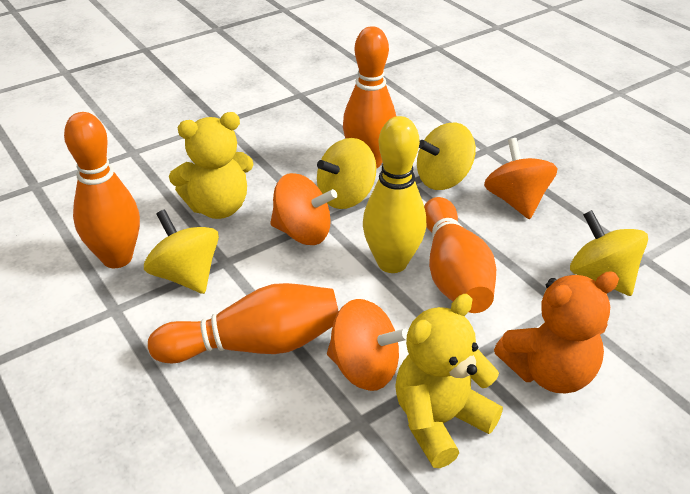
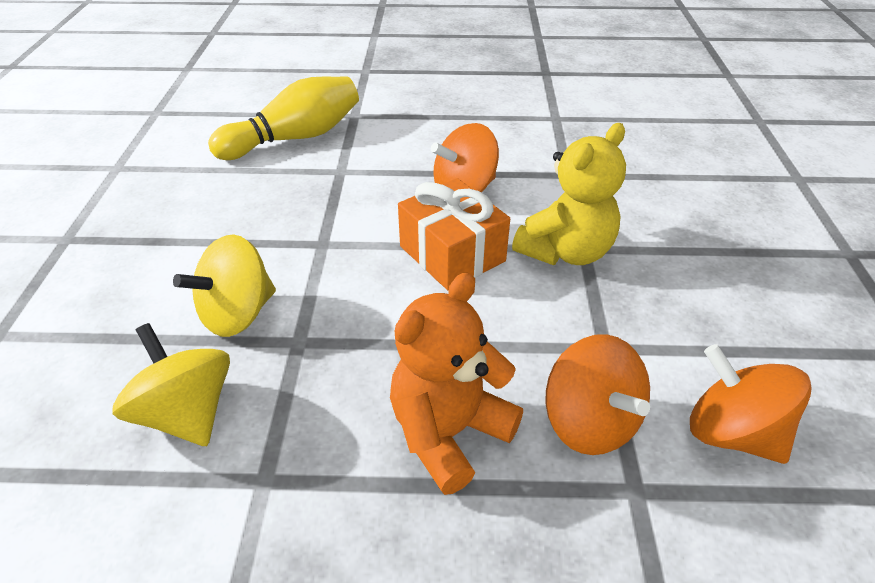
orange bowling pin: 4 -> 0
orange gift: 0 -> 1
yellow spinning top: 4 -> 2
yellow teddy bear: 2 -> 1

